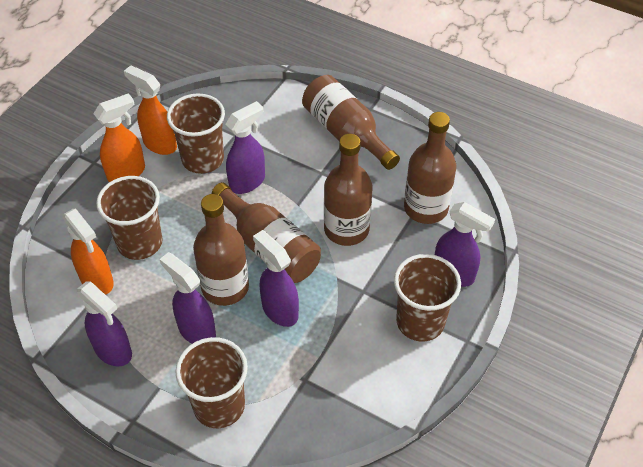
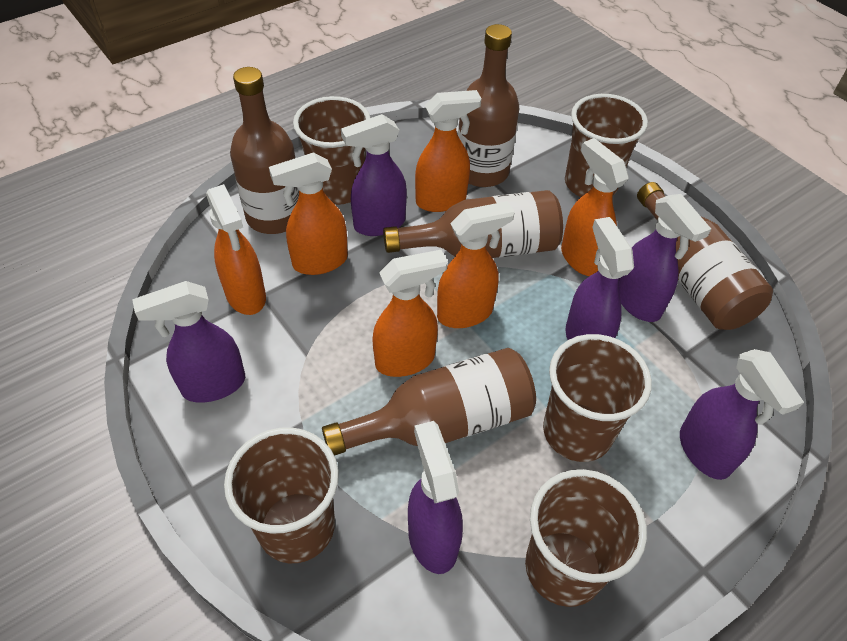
brown cup: 4 -> 5
orange spray bottle: 3 -> 6
purple spray bottle: 5 -> 6

